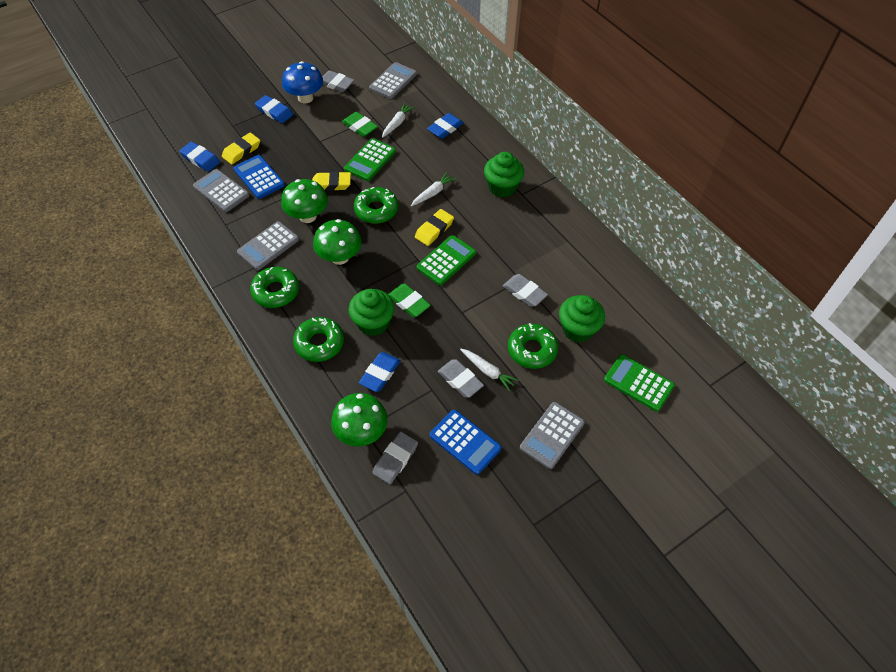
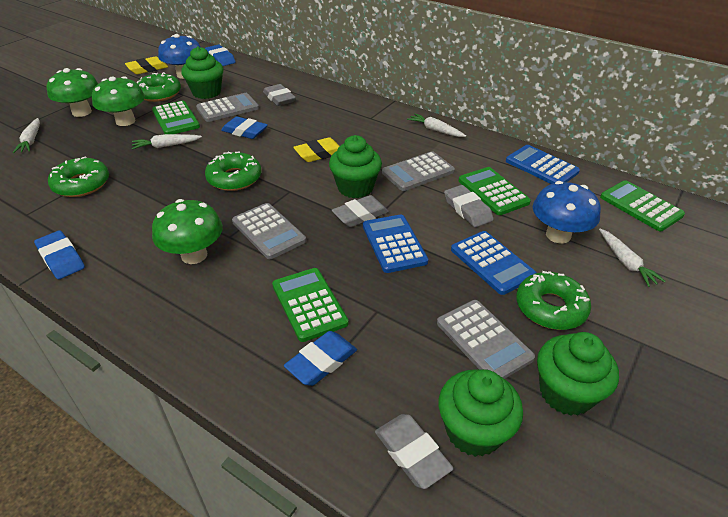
blue calculator: 2 -> 3
blue mushroom: 1 -> 2
green calculator: 3 -> 4
green cupcake: 3 -> 4
green eraser: 2 -> 0
white carrot: 3 -> 4
yellow eraser: 3 -> 2

